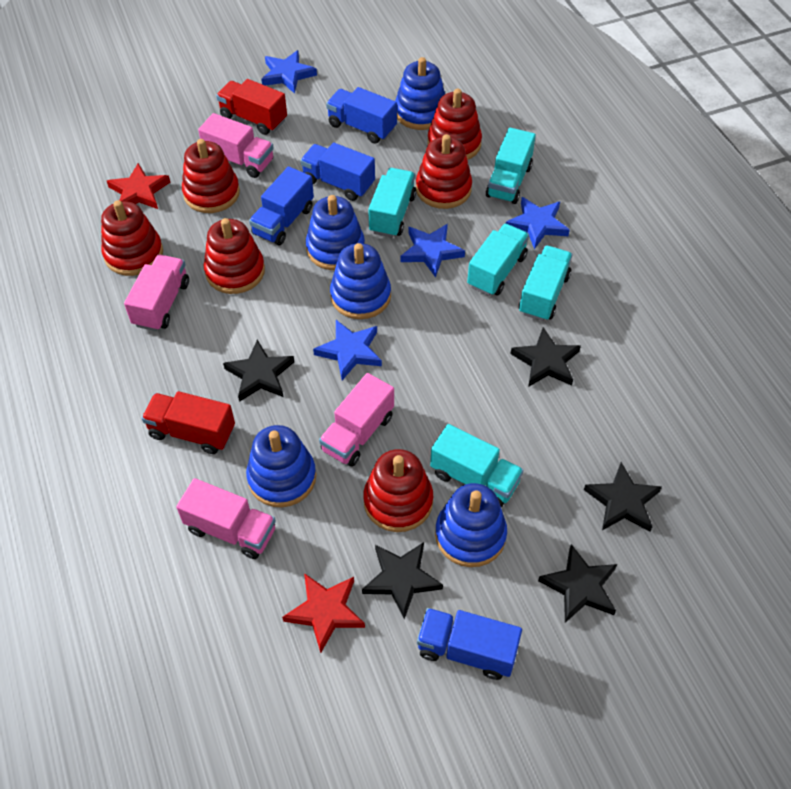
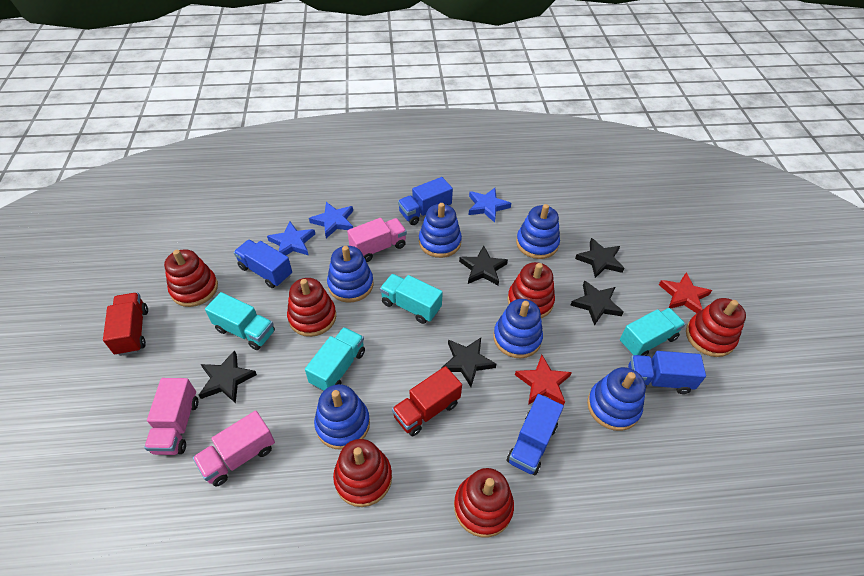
blue stacking toy: 5 -> 6
blue star: 4 -> 3
pink truck: 4 -> 3
turquoise truck: 5 -> 4

